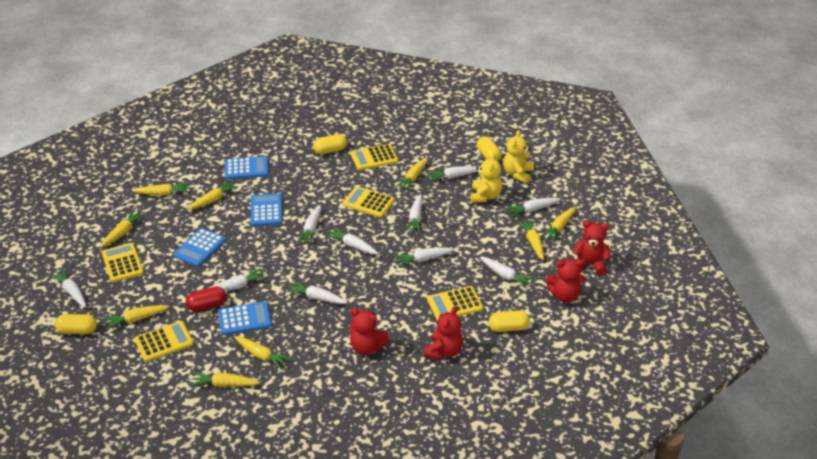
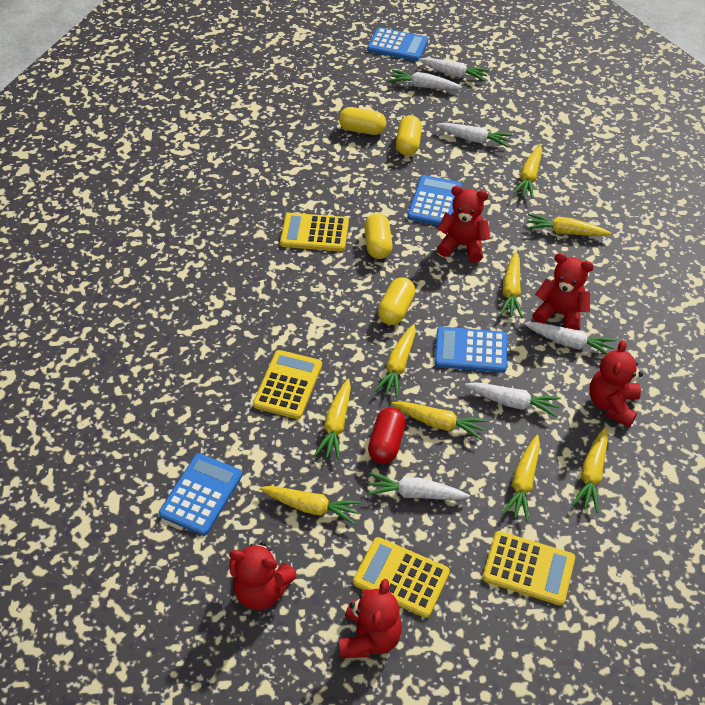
red teddy bear: 4 -> 5
white carrot: 10 -> 6
yellow calculator: 5 -> 4
yellow teddy bear: 2 -> 0

